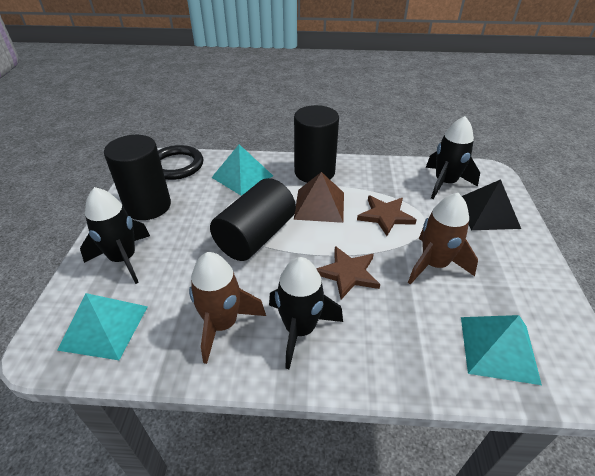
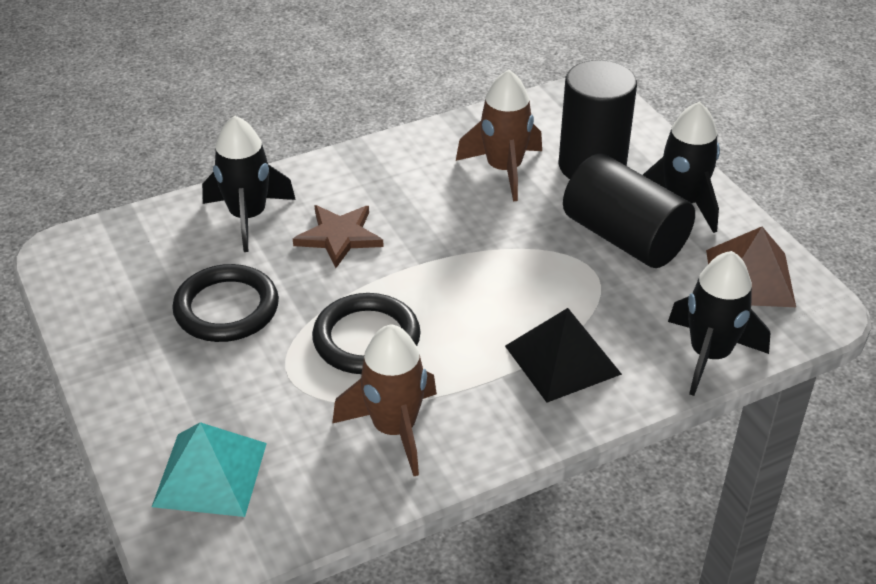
black cylinder: 3 -> 2
black ring: 1 -> 2
brown star: 2 -> 1
turquoise pyramid: 3 -> 1

